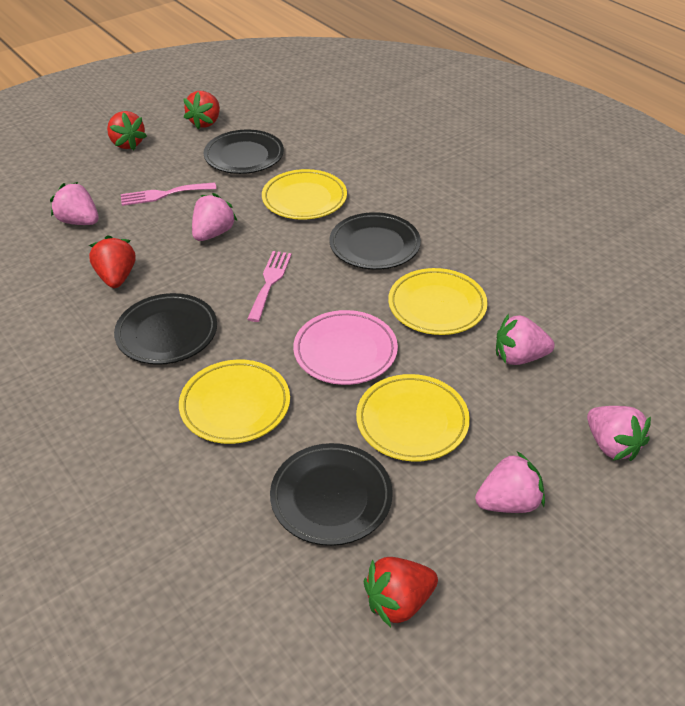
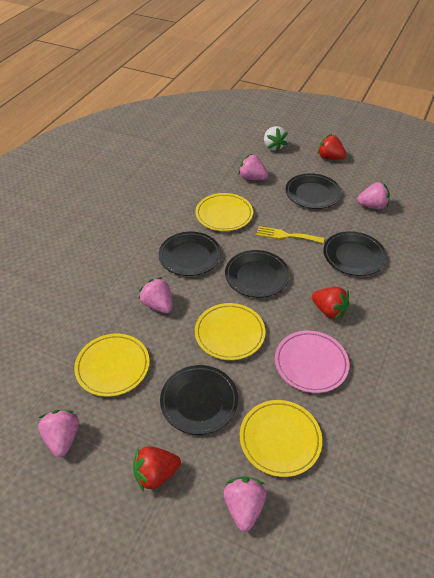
black plate: 4 -> 5
pink fork: 2 -> 0
red strawberry: 4 -> 3
white strawberry: 0 -> 1
yellow fork: 0 -> 1

